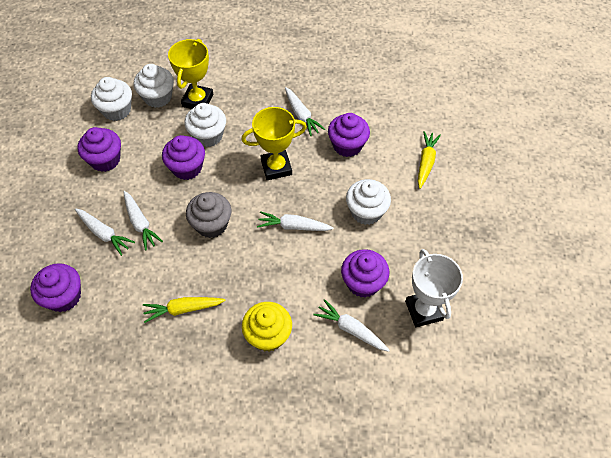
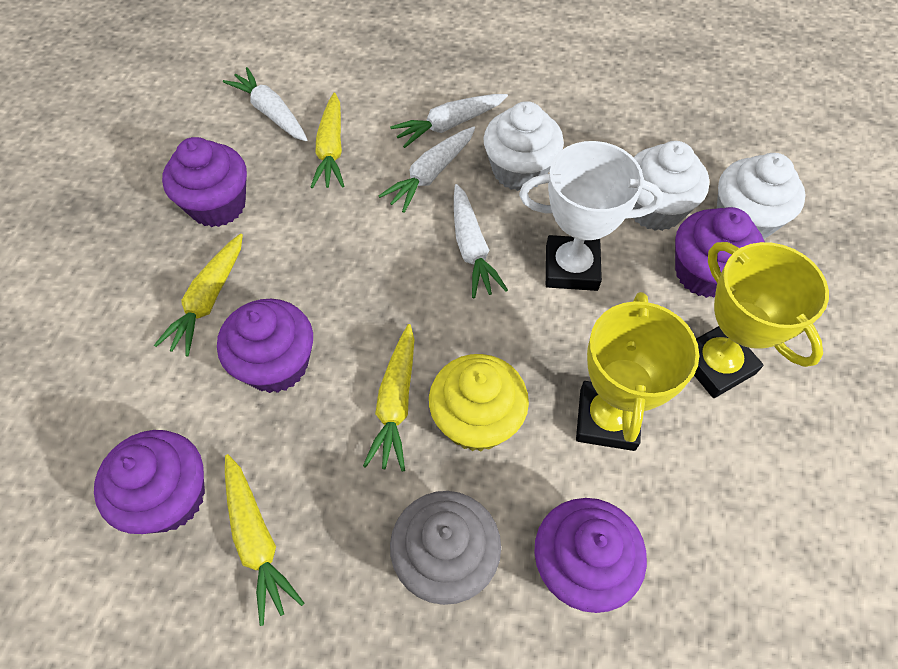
white carrot: 5 -> 4
white cupcake: 4 -> 3
yellow carrot: 2 -> 4

